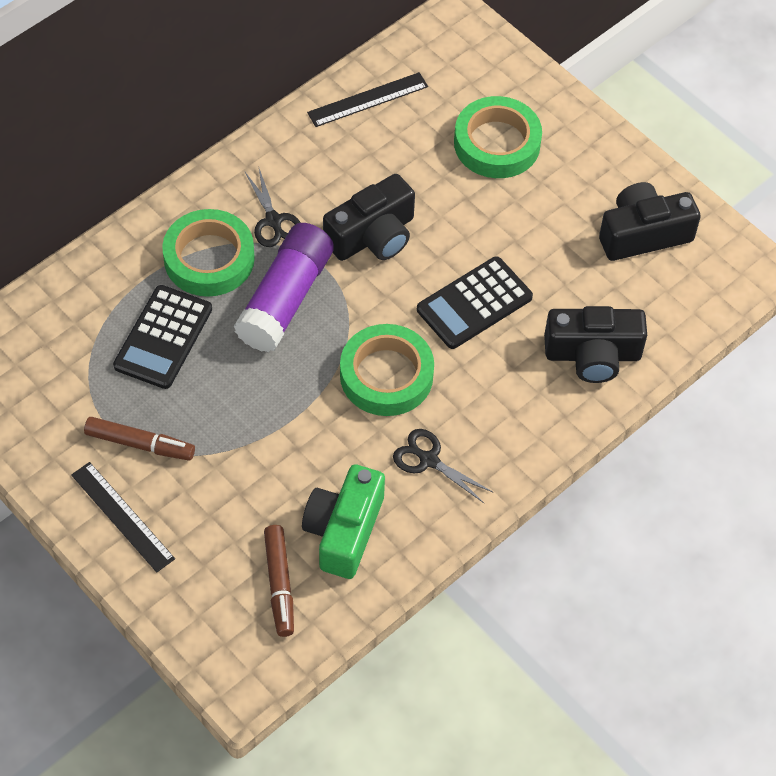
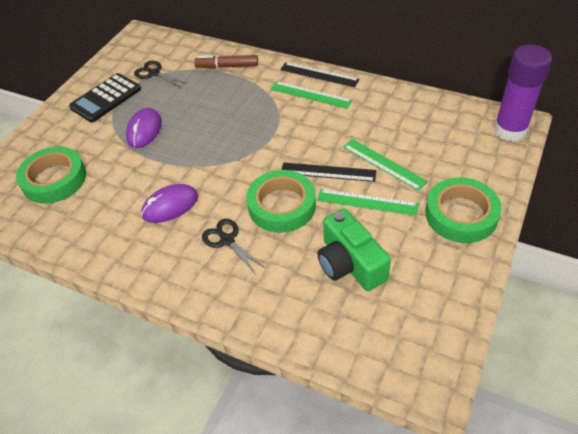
black calculator: 2 -> 1
black camera: 3 -> 0
brown marker: 2 -> 1
green ruler: 0 -> 3
purple mouse: 0 -> 2

